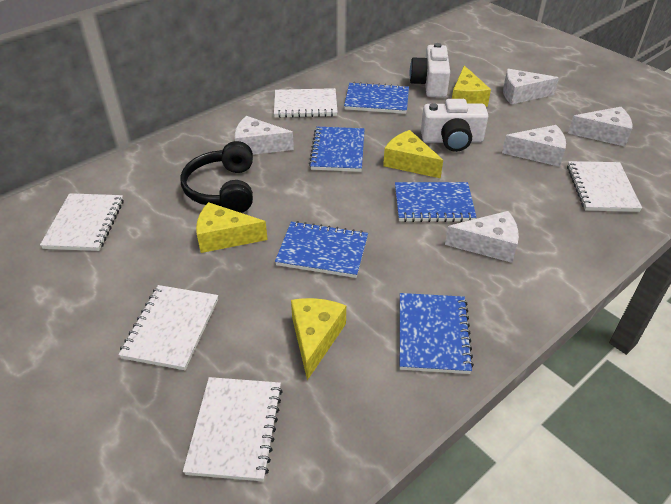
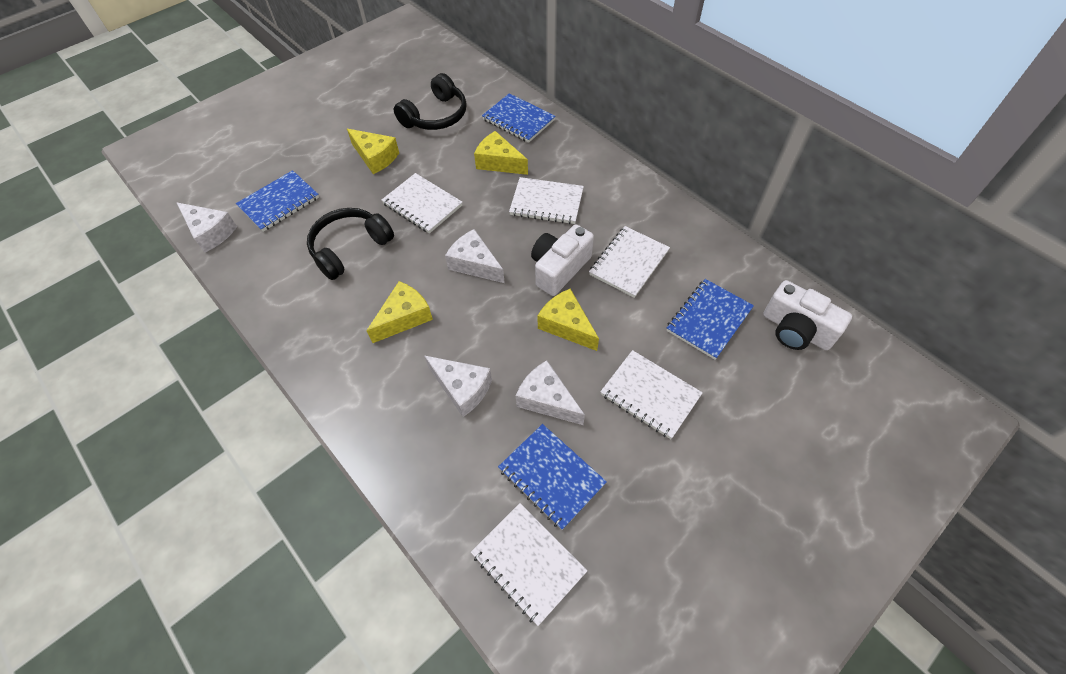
black headphones: 1 -> 2
blue notebook: 5 -> 4
white cheese: 5 -> 4

